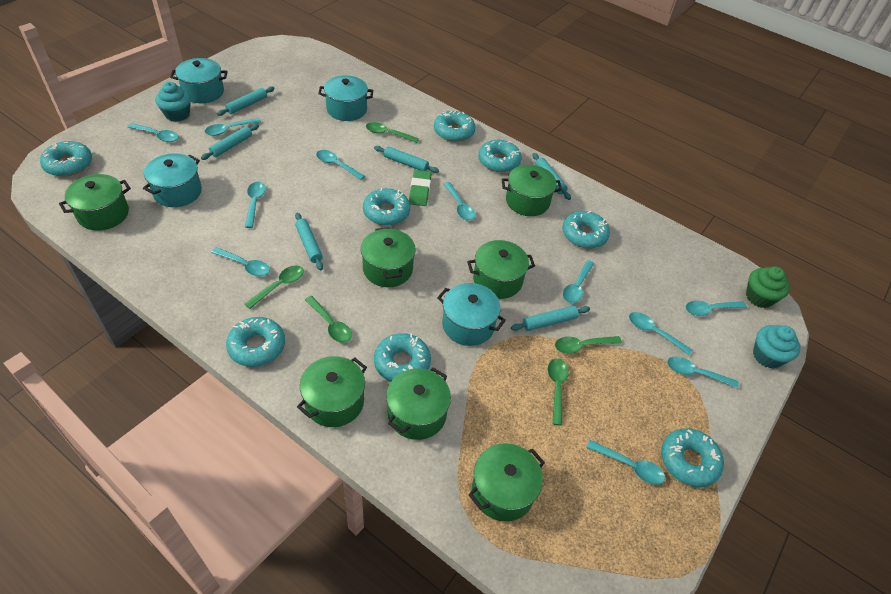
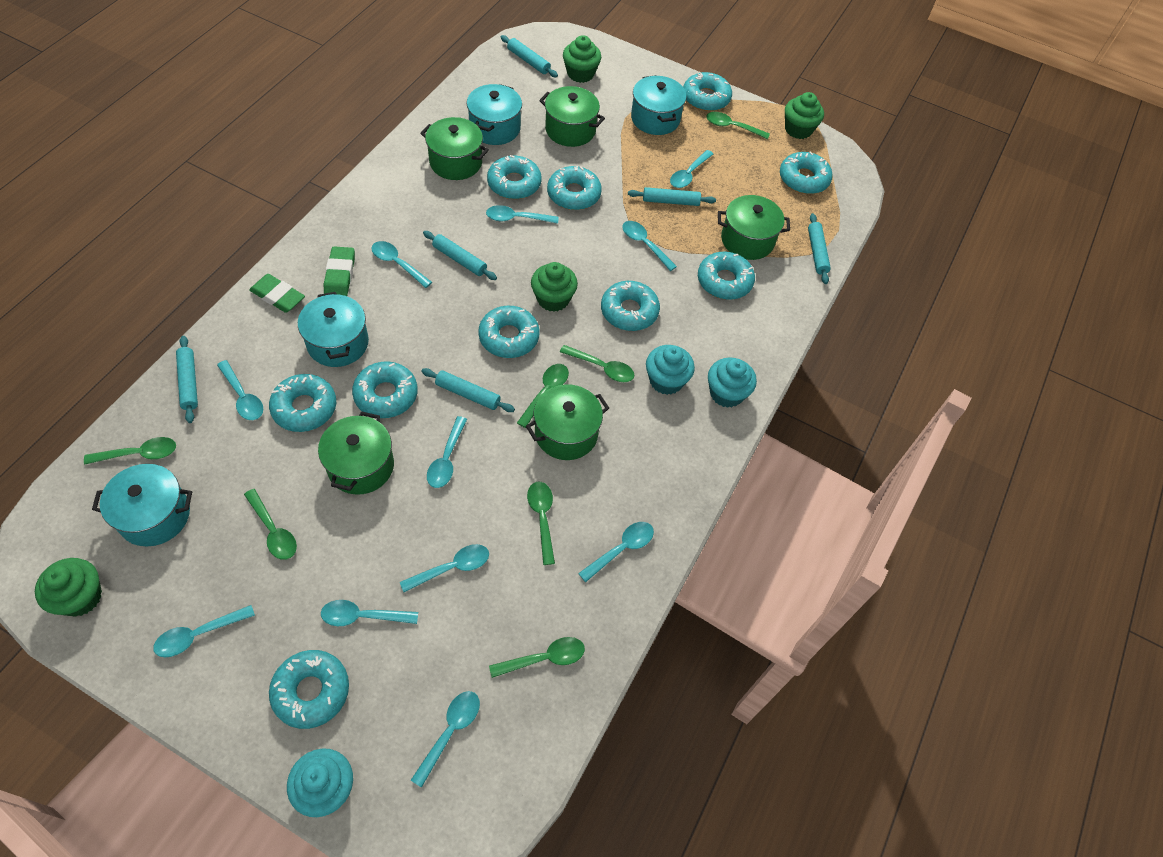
green cupcake: 1 -> 4
green eraser: 1 -> 2
green pot: 7 -> 5
green spoon: 5 -> 7
turquoise cupcake: 2 -> 3
turquoise donut: 8 -> 10

